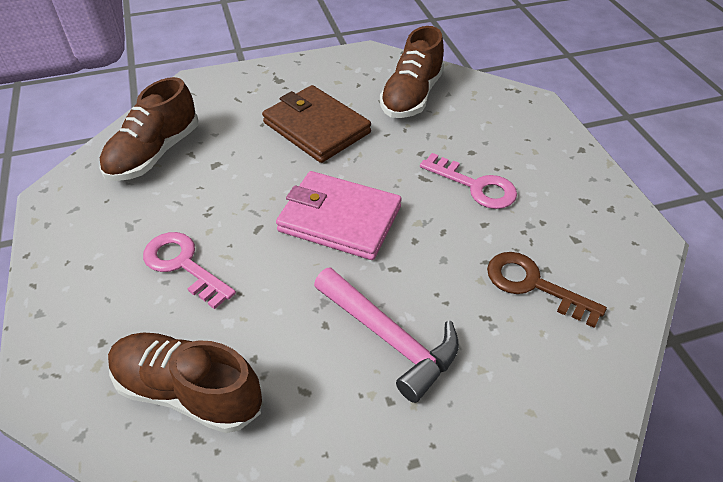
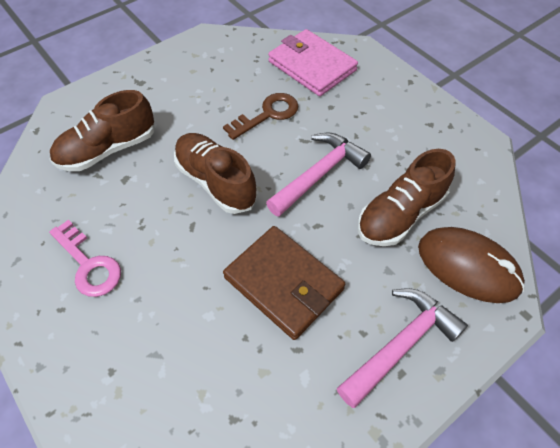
brown mouse: 0 -> 1
pink hammer: 1 -> 2
pink key: 2 -> 1

